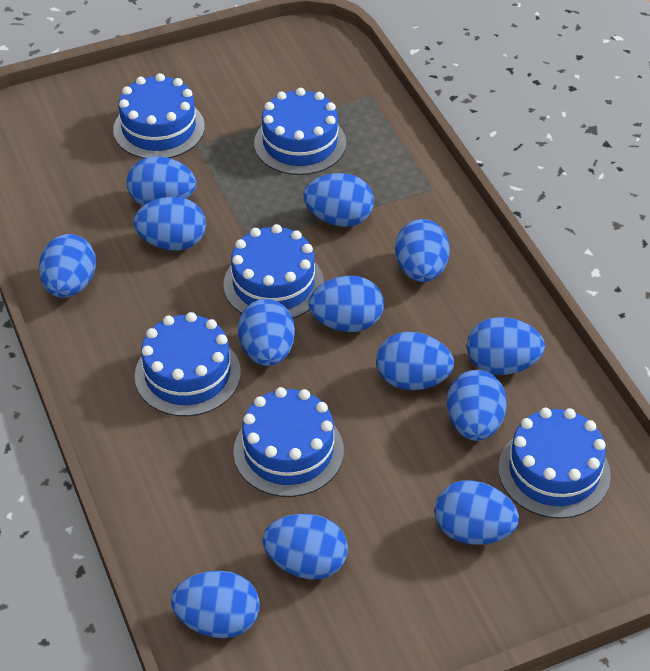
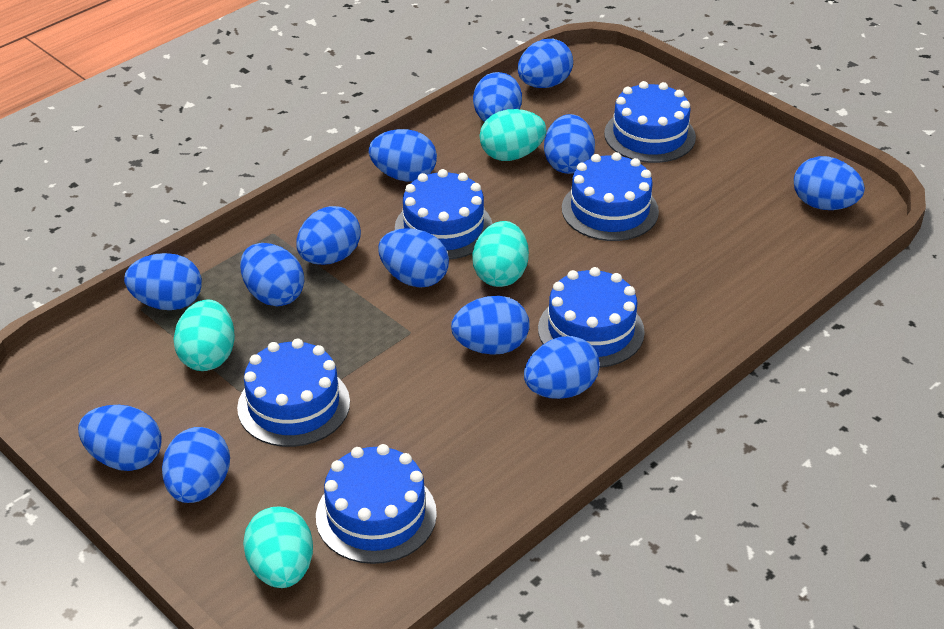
turquoise egg: 0 -> 4

